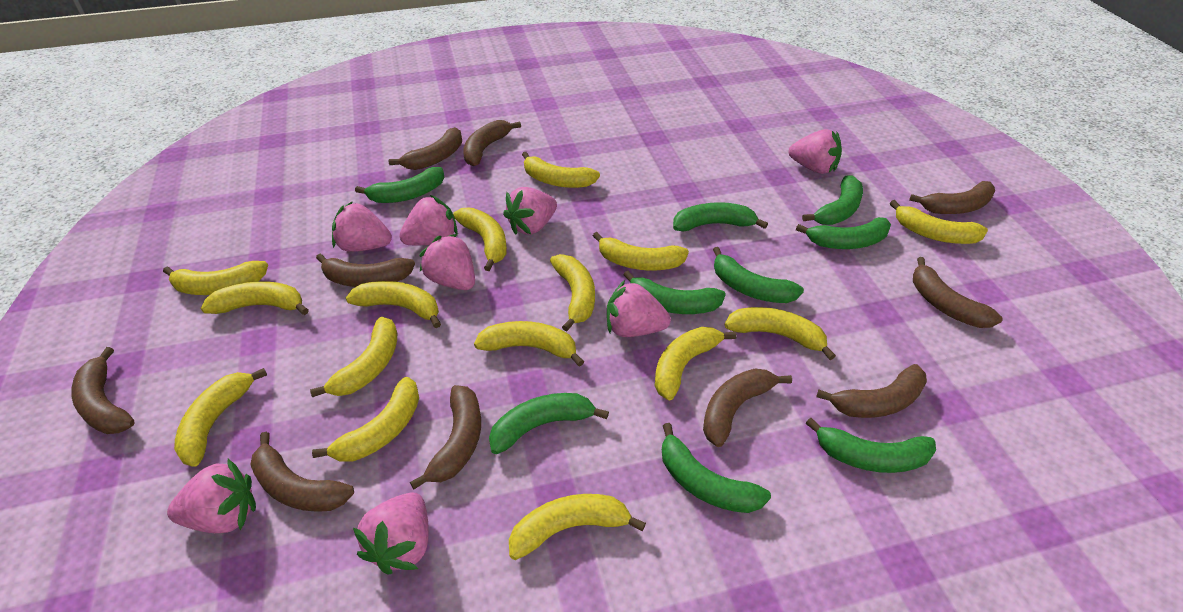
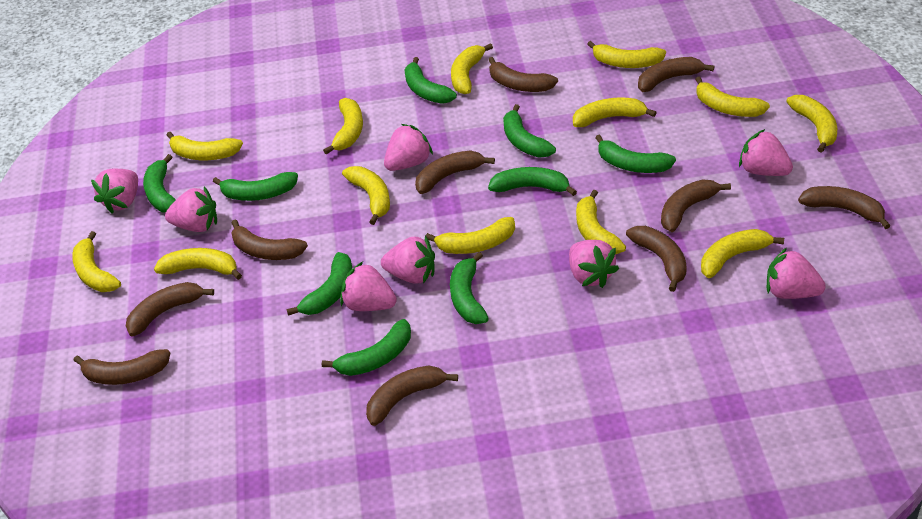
yellow banana: 15 -> 13

